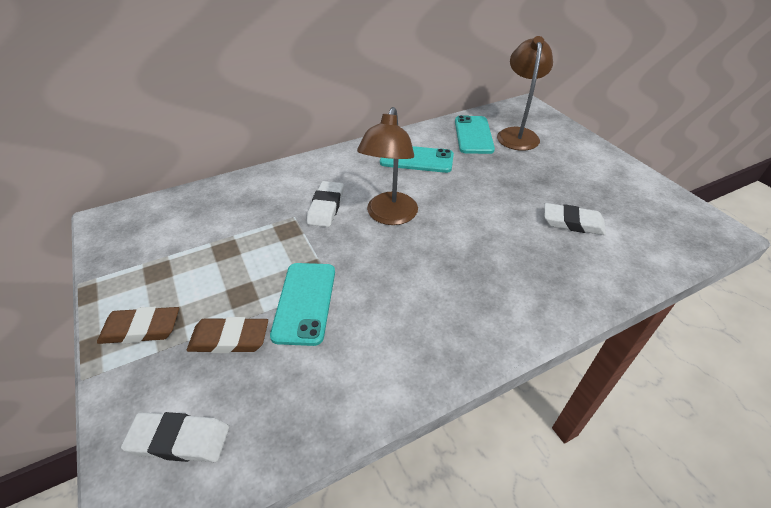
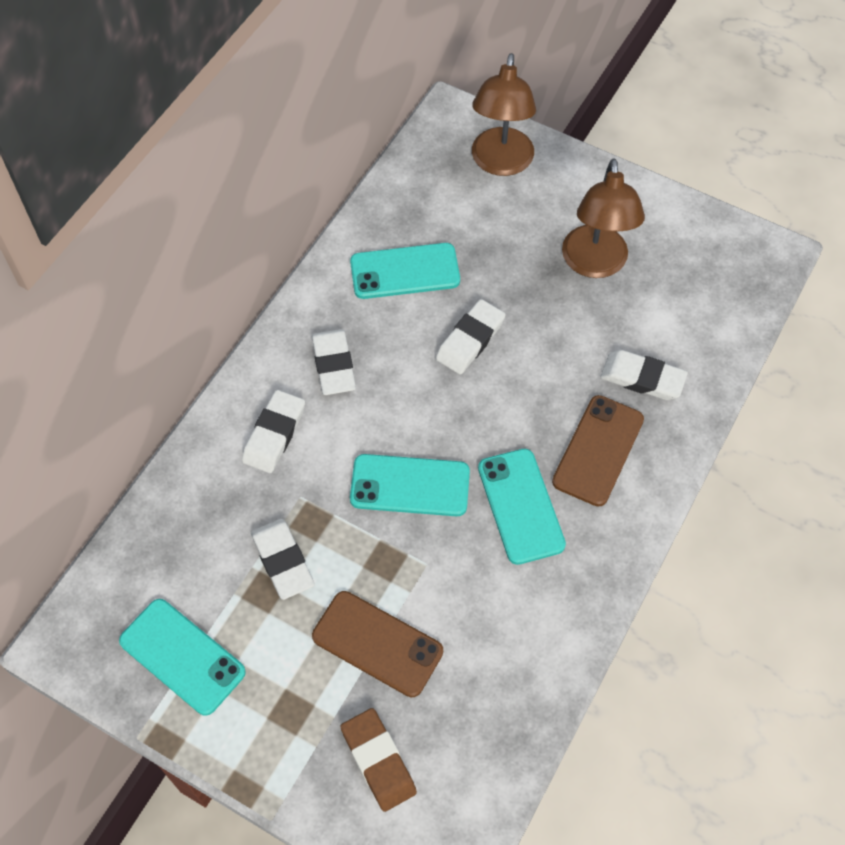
brown eraser: 2 -> 1
brown phone: 0 -> 2
turquoise phone: 3 -> 4
white eraser: 3 -> 5

